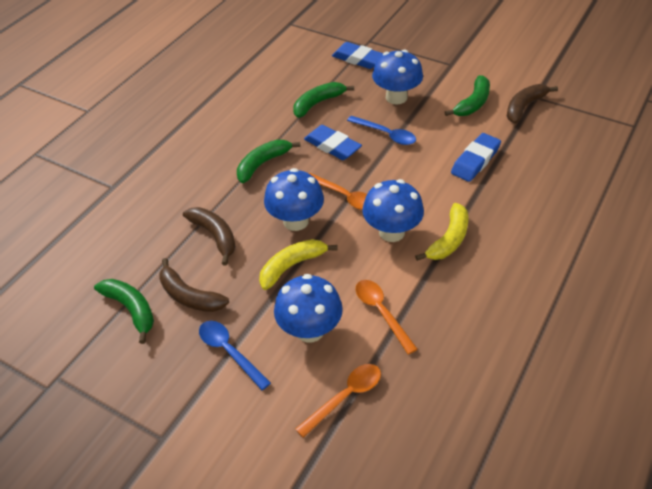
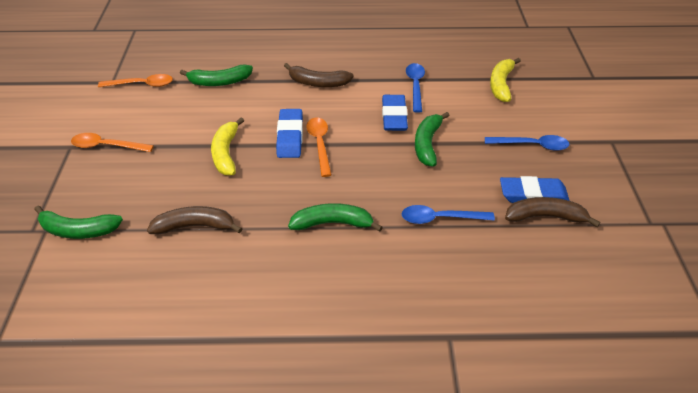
blue mushroom: 4 -> 0
blue spoon: 2 -> 3

